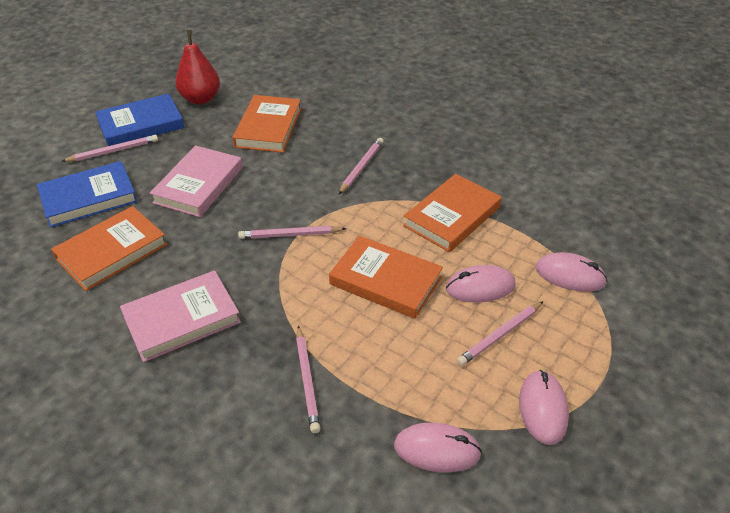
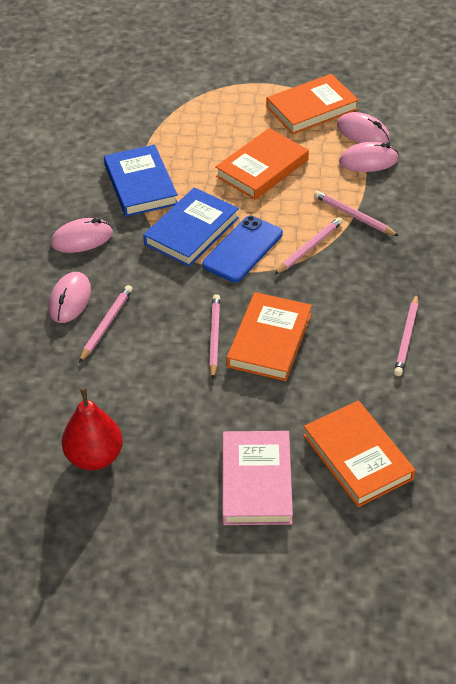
blue phone: 0 -> 1
pink book: 2 -> 1

